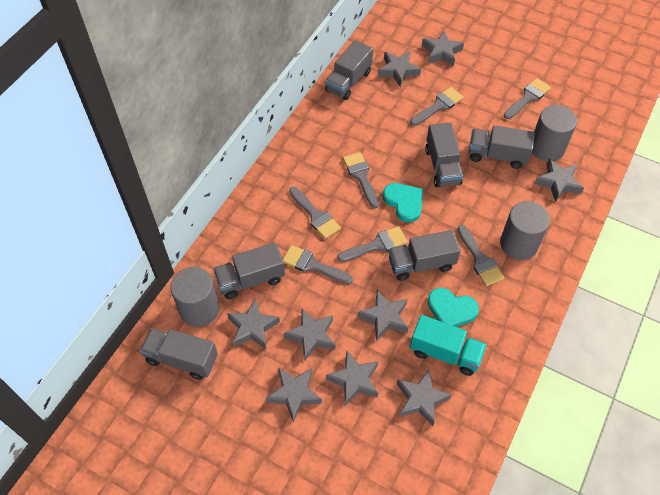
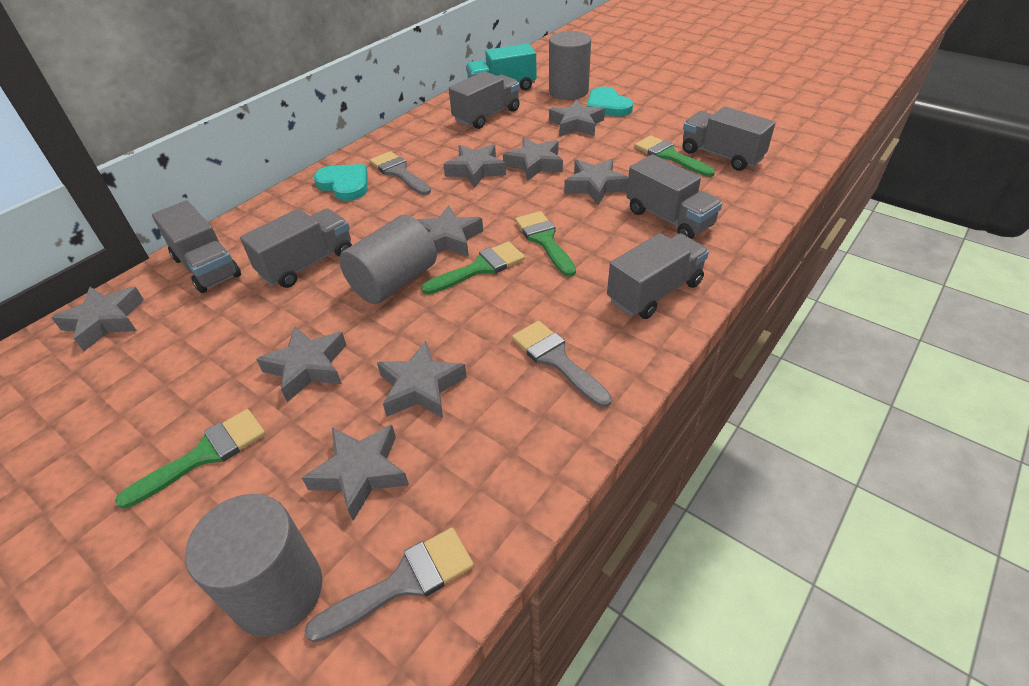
green brush: 0 -> 4
grey brush: 7 -> 3

